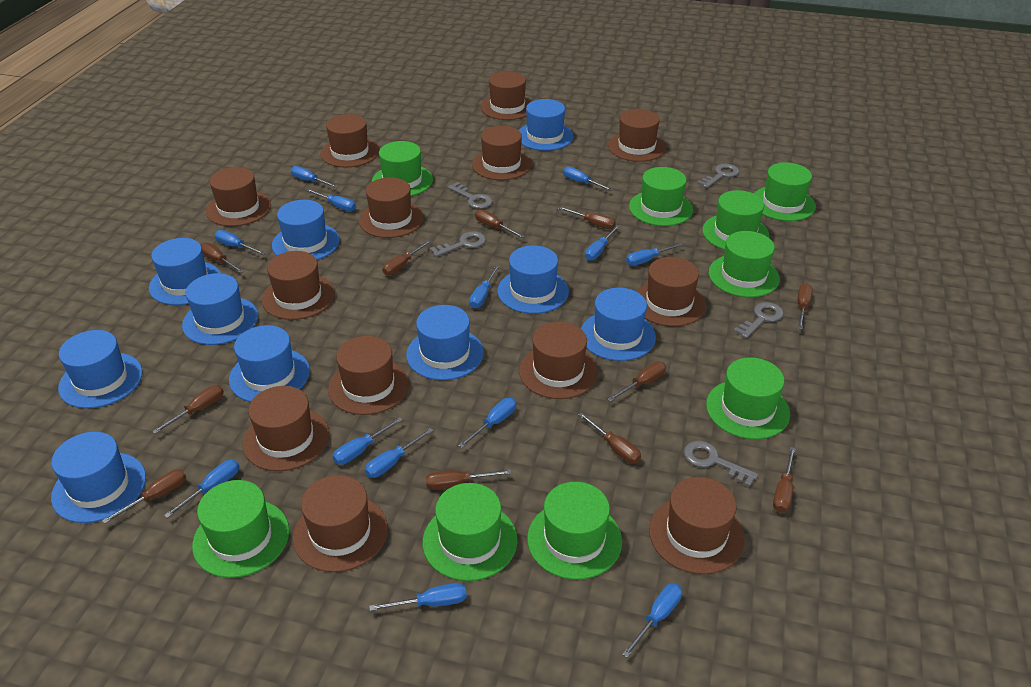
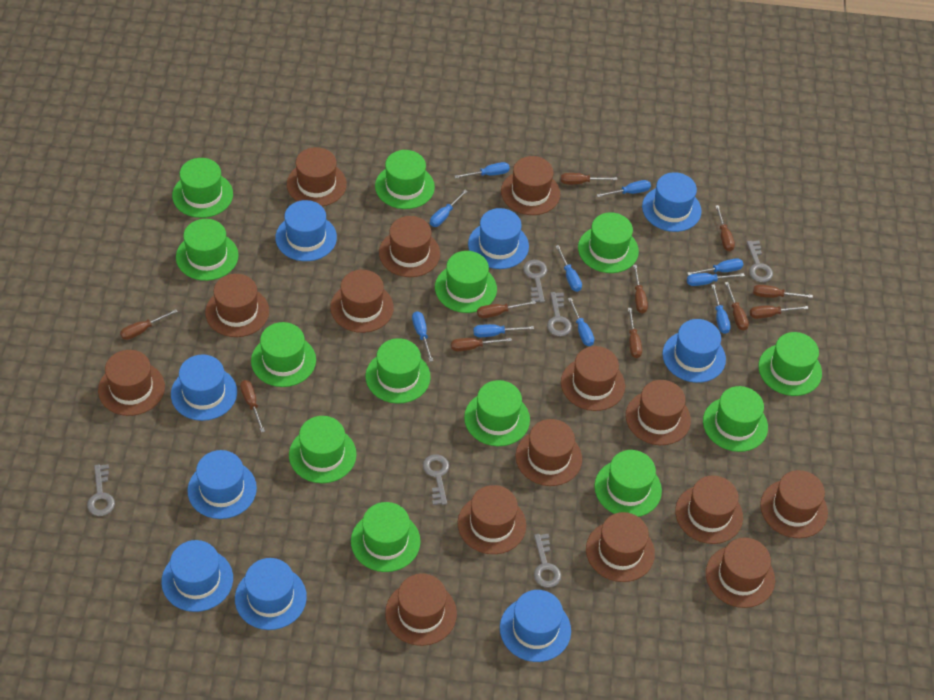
blue hat: 10 -> 9
blue screwdriver: 13 -> 10
brown hat: 13 -> 15
green hat: 9 -> 13
grey key: 5 -> 6

